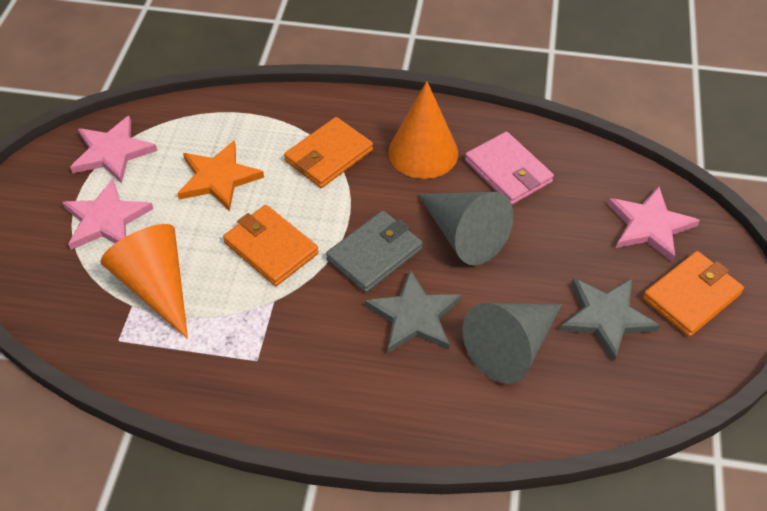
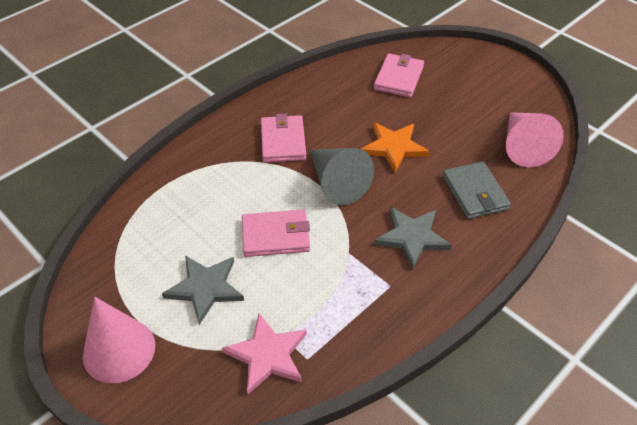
grey cone: 2 -> 1
orange cone: 2 -> 0
orange wallet: 3 -> 0
pink cone: 0 -> 2
pink star: 3 -> 1
pink wallet: 1 -> 3

